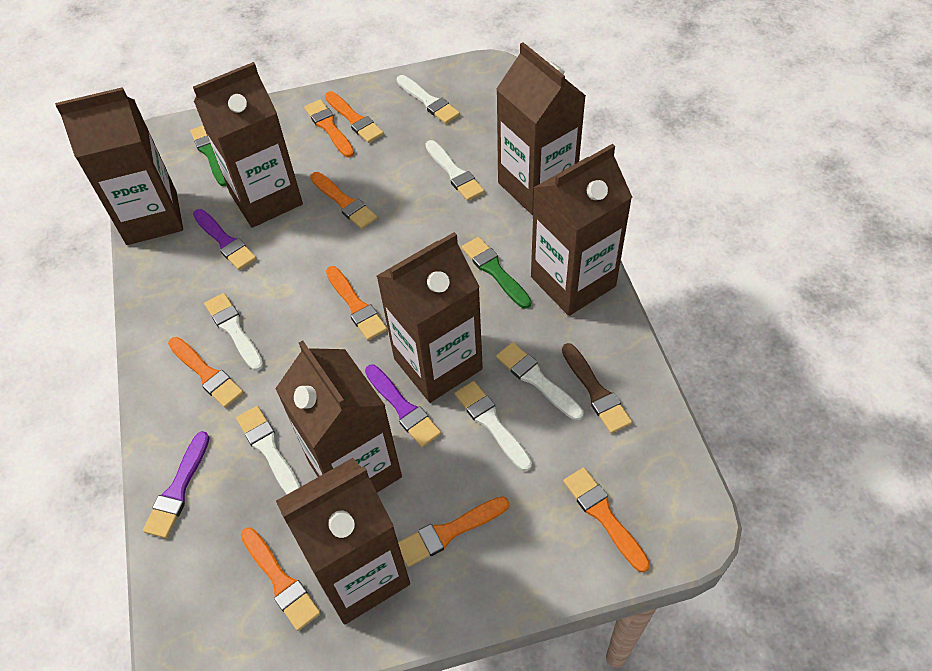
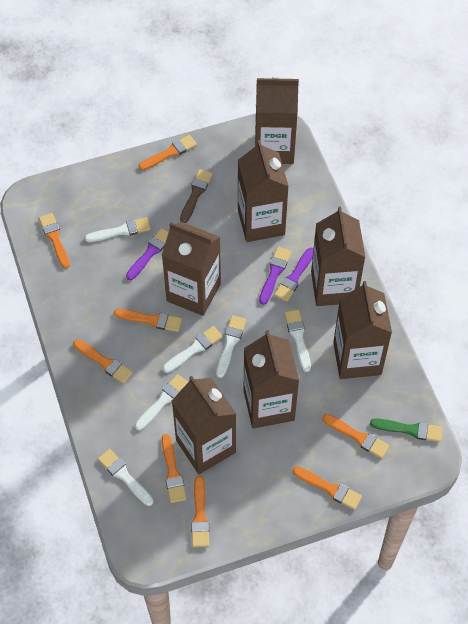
green brush: 2 -> 1

